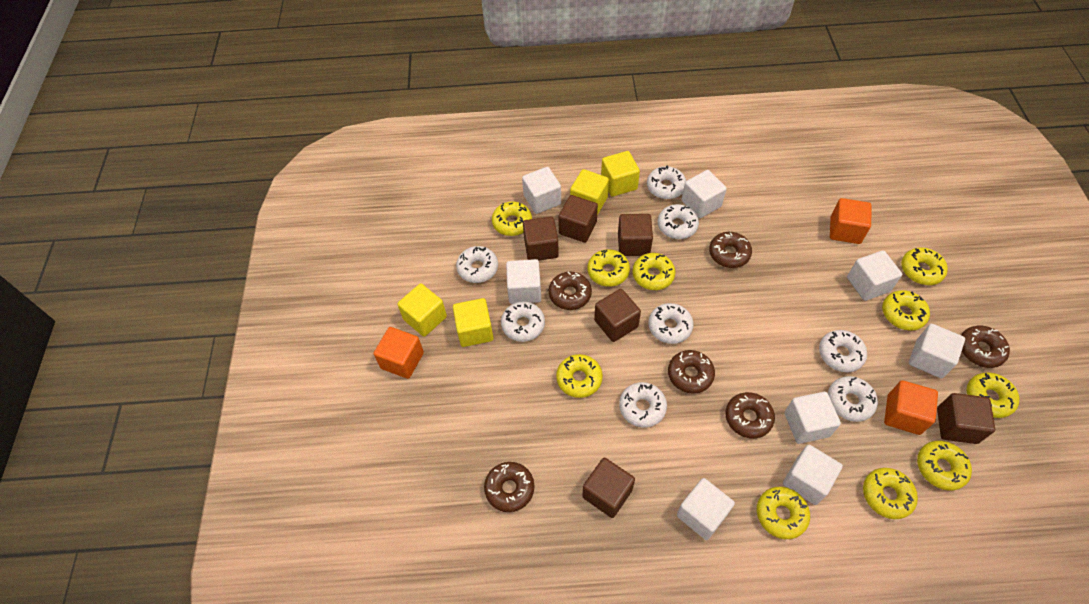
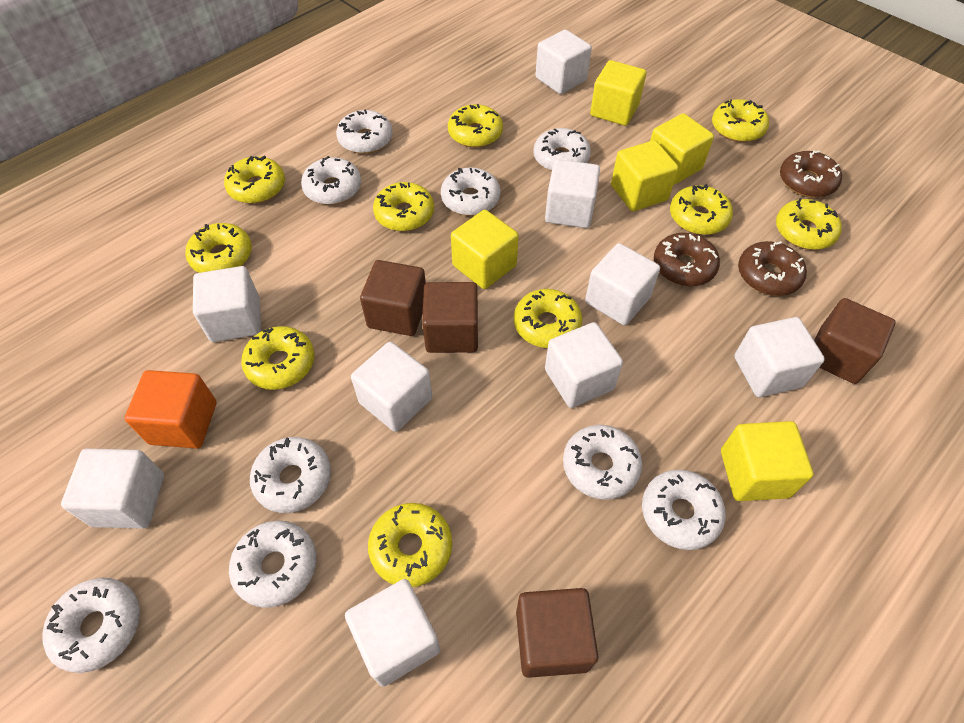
brown cube: 6 -> 4
brown donut: 6 -> 3
orange cube: 3 -> 1
white cube: 8 -> 9
white donut: 8 -> 9
yellow cube: 4 -> 5

